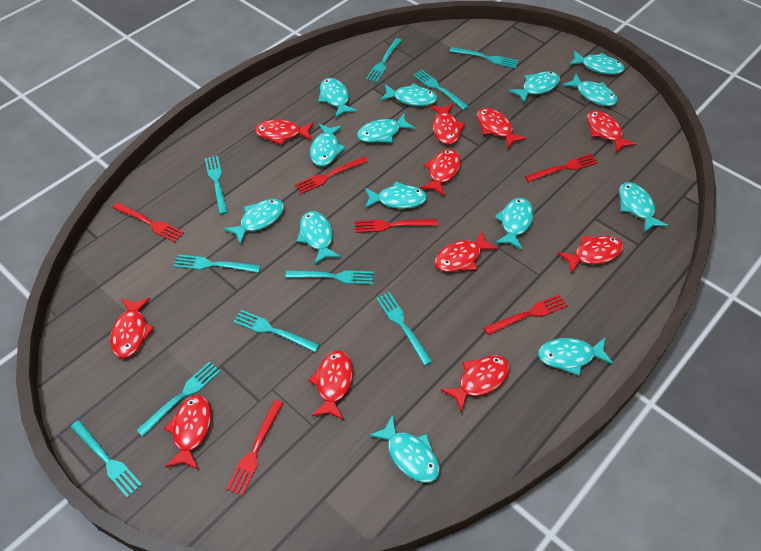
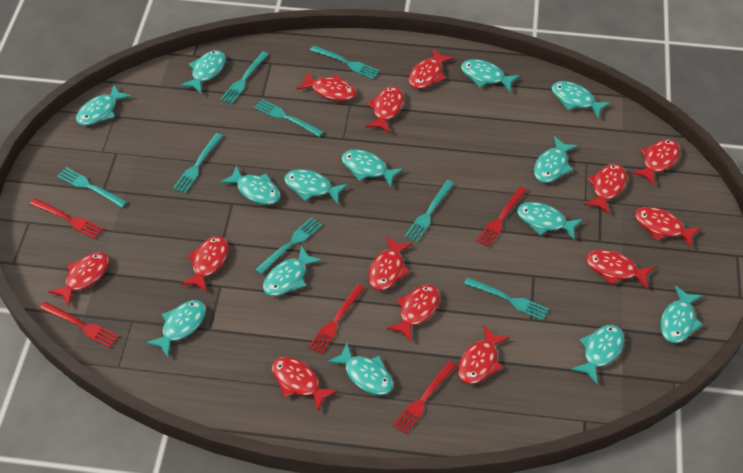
red fish: 11 -> 13
red fork: 6 -> 5
turquoise fork: 10 -> 8

